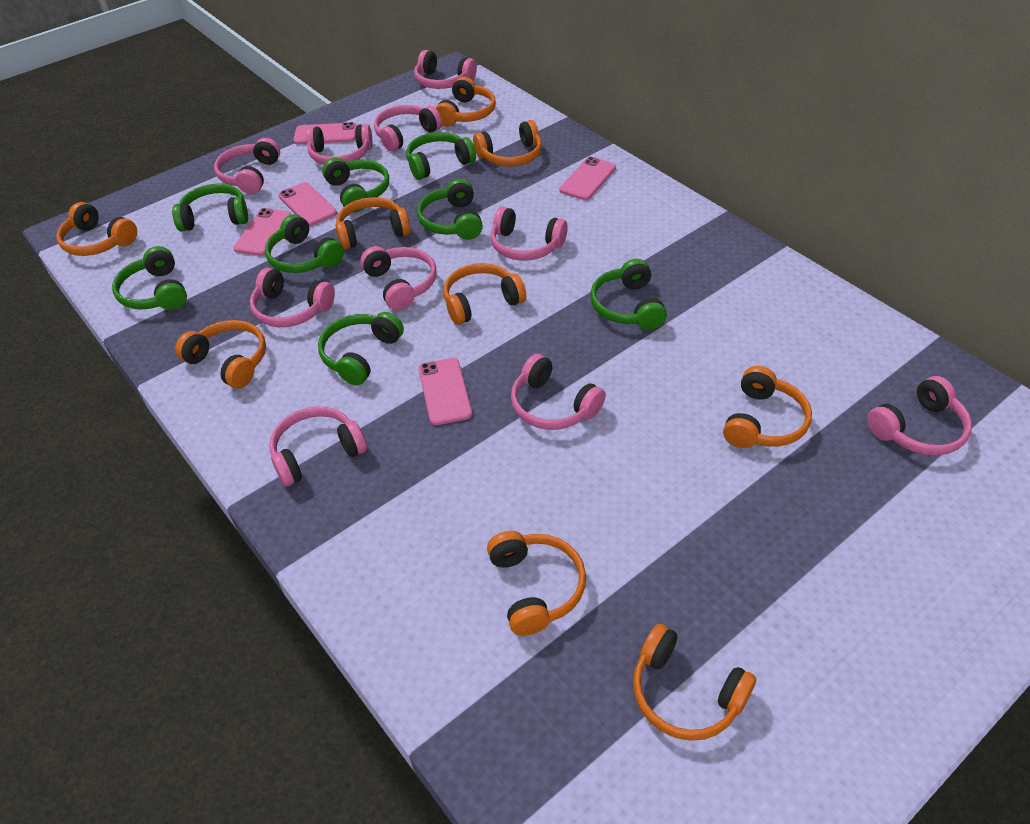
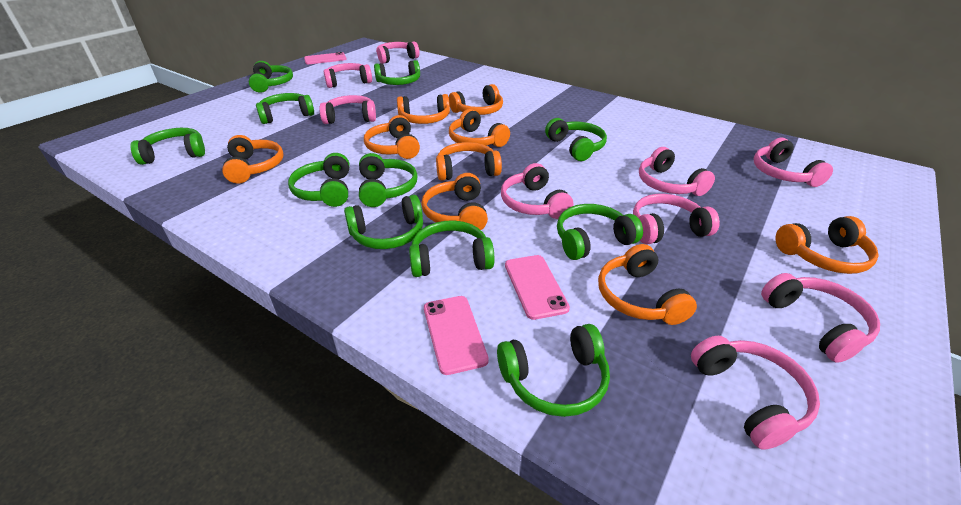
green headphones: 8 -> 11
pink headphones: 10 -> 9
pink phone: 5 -> 3

